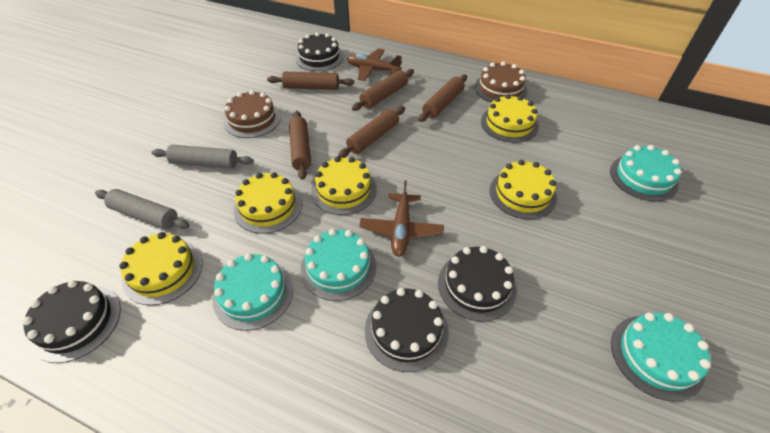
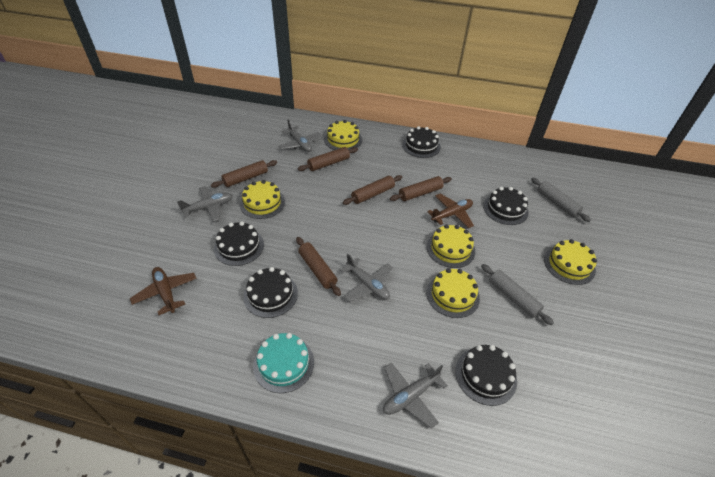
black cake: 4 -> 5
brown cake: 2 -> 0
grey plane: 0 -> 4
turquoise cake: 4 -> 1

